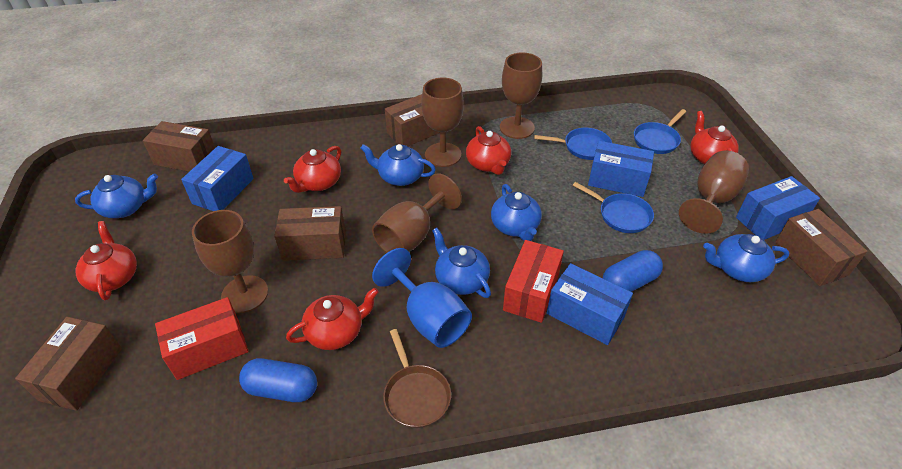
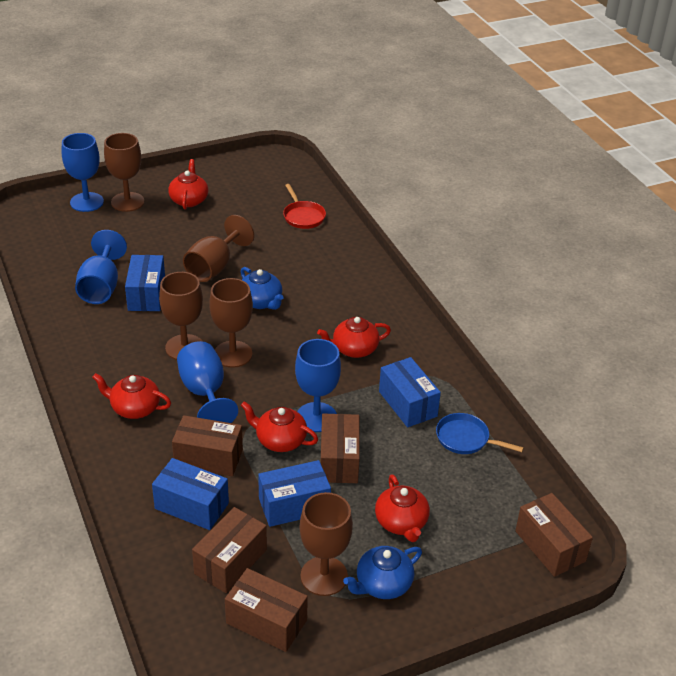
blue capsule: 2 -> 0
blue goblet: 1 -> 4
blue pan: 3 -> 1
blue teapot: 5 -> 2
brown pan: 1 -> 0
red box: 2 -> 0
red pan: 0 -> 1

